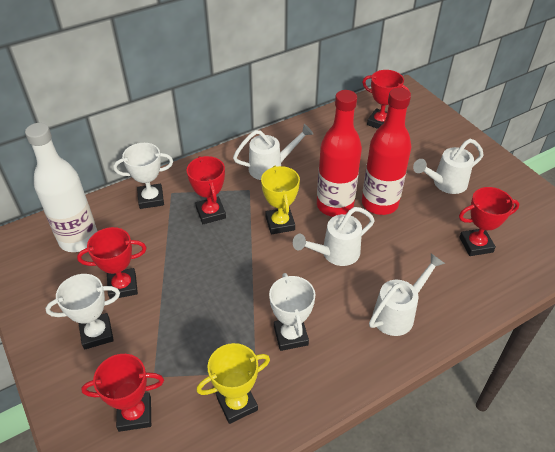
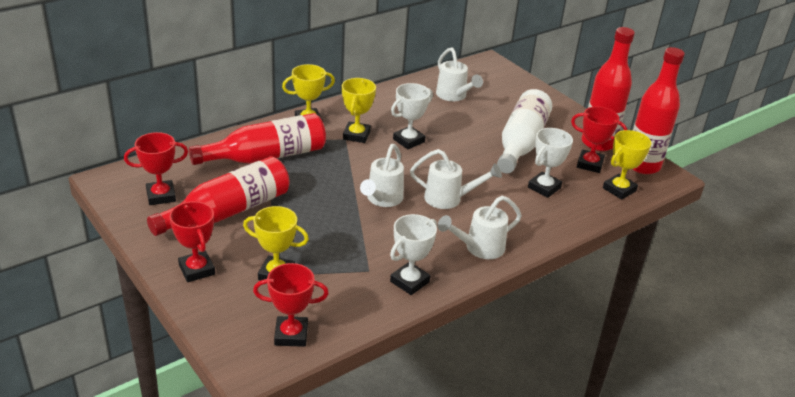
red bottle: 2 -> 4
red trophy: 5 -> 4
yellow trophy: 2 -> 4

